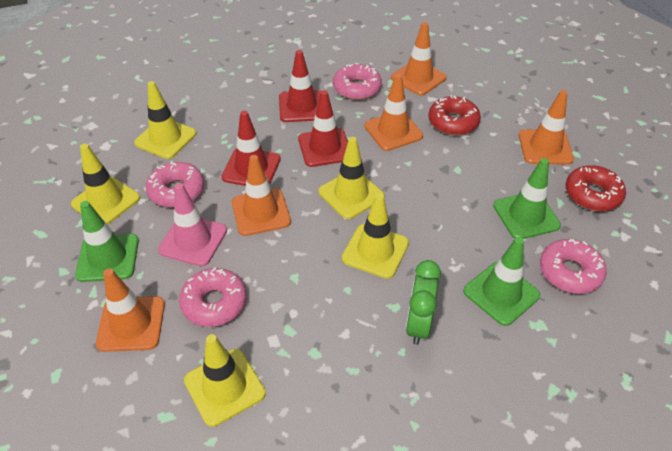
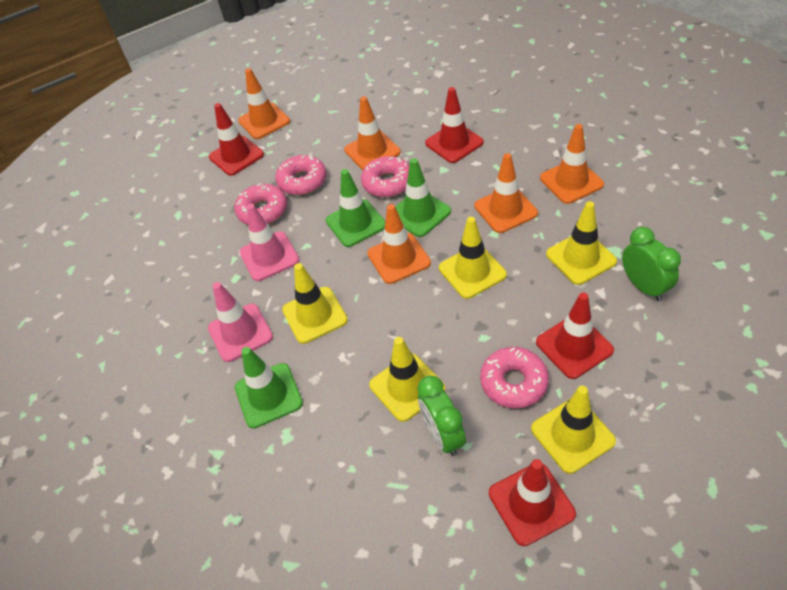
green clock: 1 -> 2
pink traffic cone: 1 -> 2
red donut: 2 -> 0
red traffic cone: 3 -> 4

